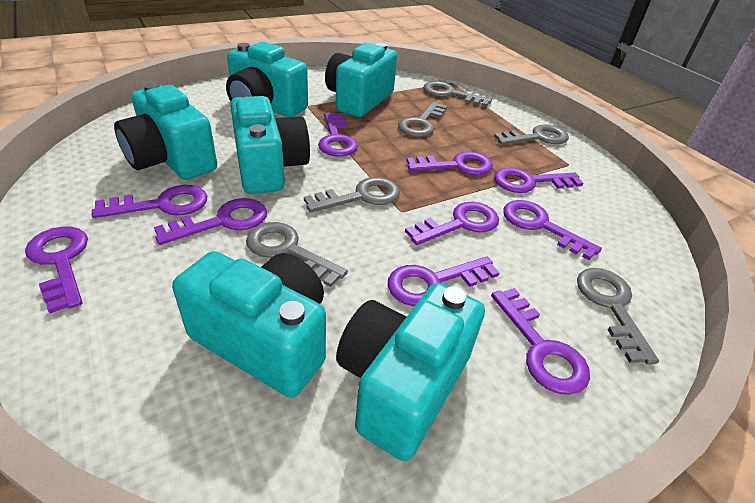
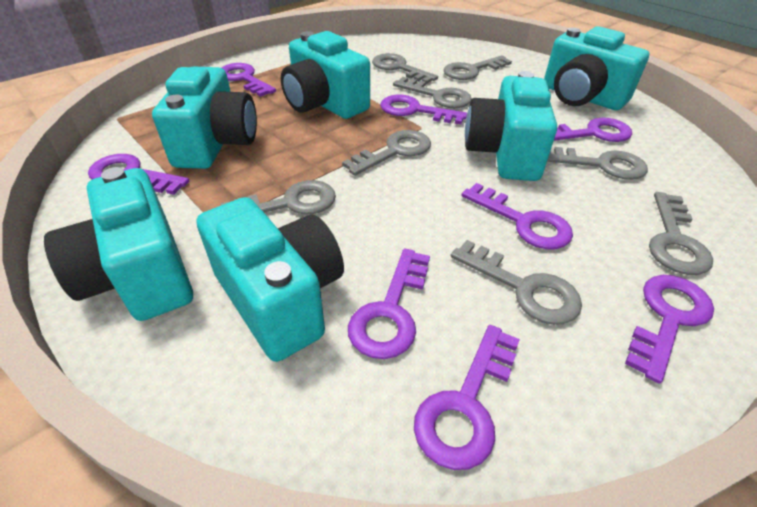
grey key: 6 -> 8
purple key: 10 -> 8

